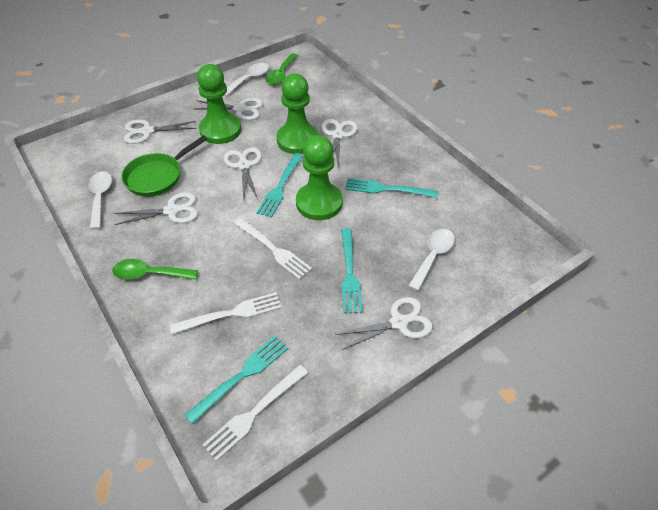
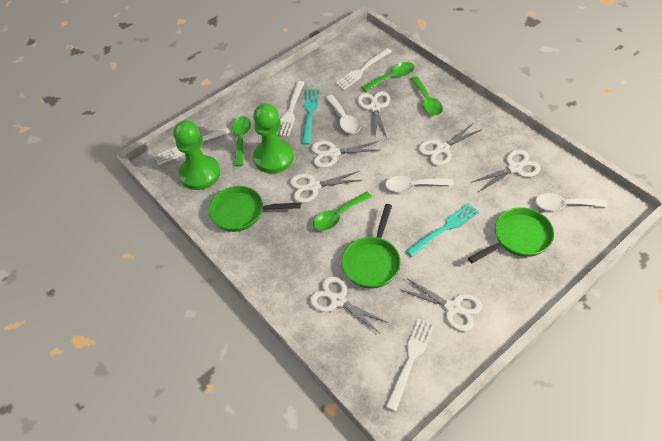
green pan: 1 -> 3
green pawn: 3 -> 2
green spoon: 2 -> 4
turquoise fork: 4 -> 2
white fork: 3 -> 4
white scissors: 6 -> 7

